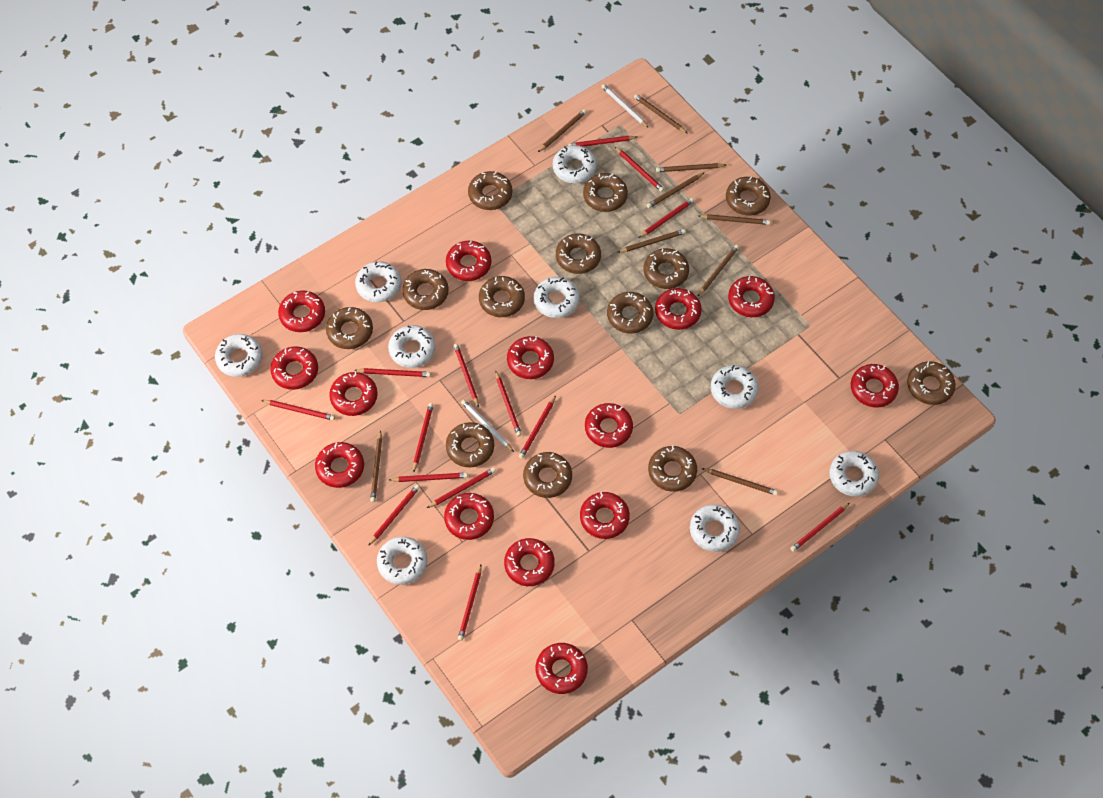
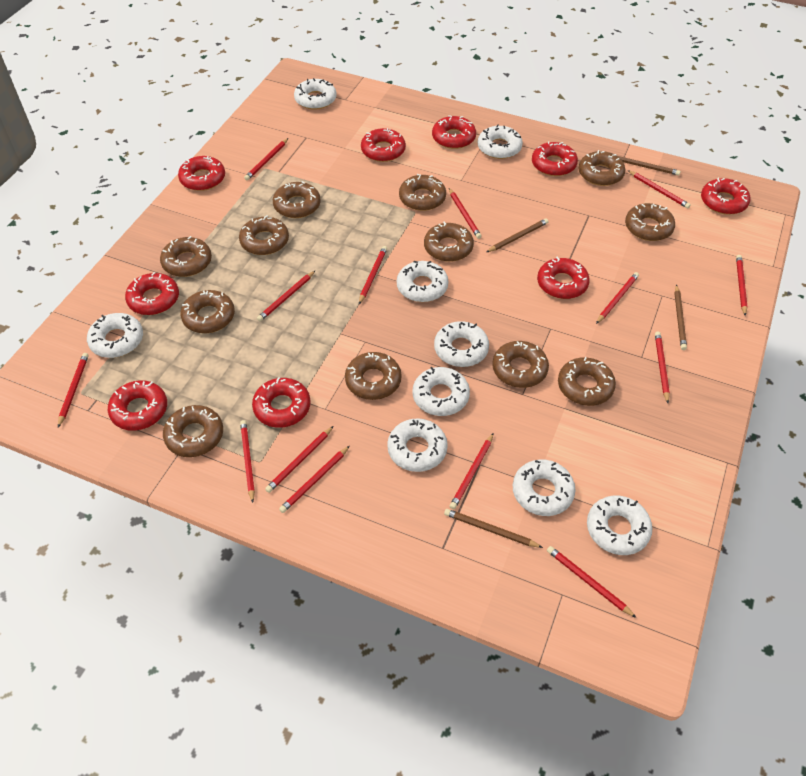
brown donut: 13 -> 12
brown pencil: 9 -> 4
red donut: 14 -> 9
white pencil: 2 -> 0

